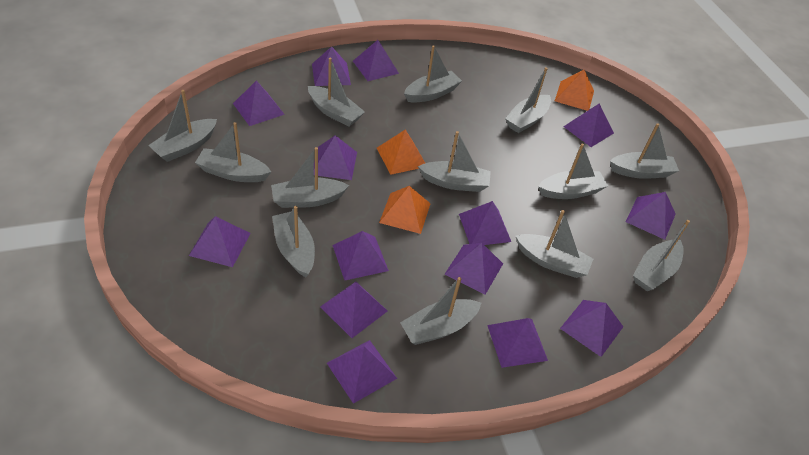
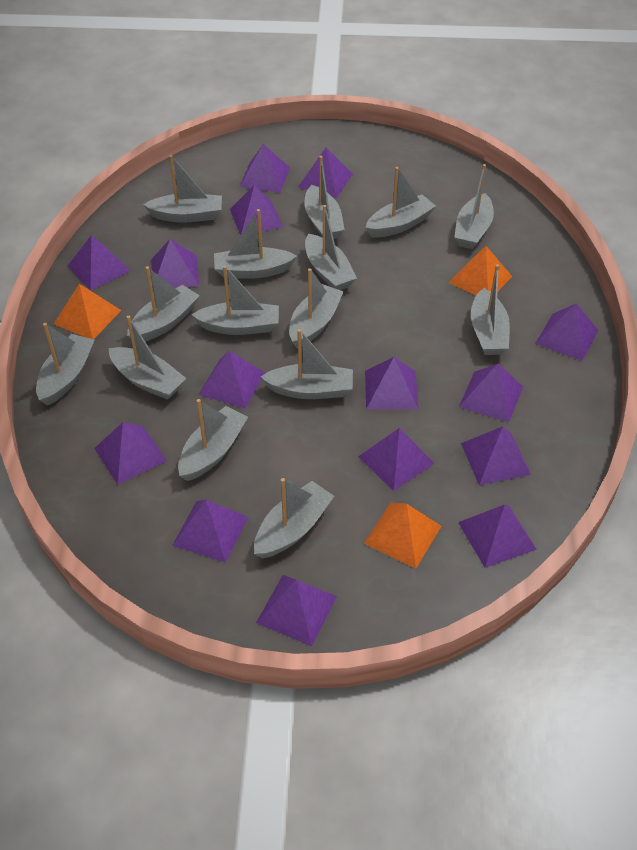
grey boat: 13 -> 15
purple pyramid: 14 -> 15

